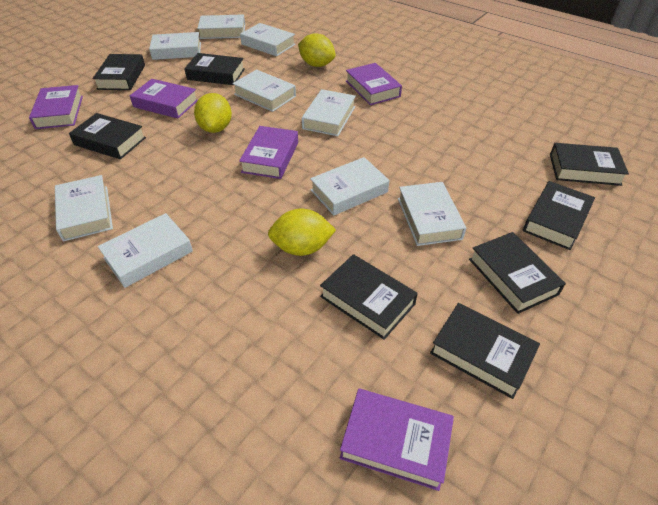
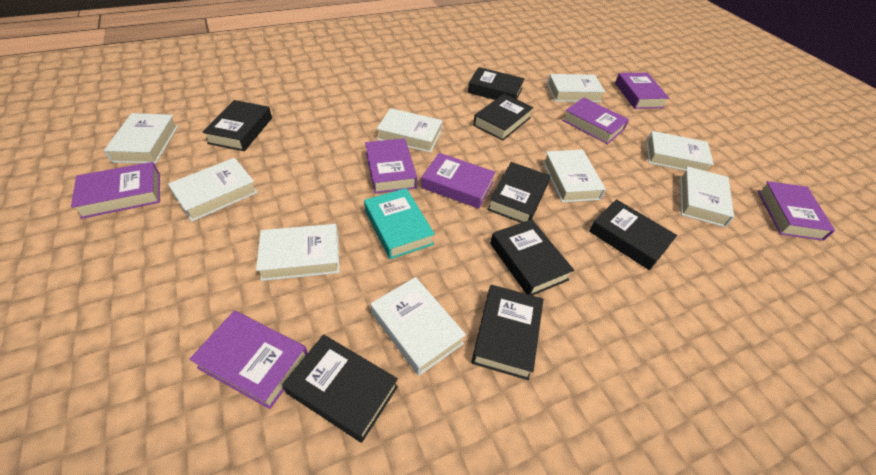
purple book: 5 -> 7
turquoise book: 0 -> 1
yellow lemon: 3 -> 0

